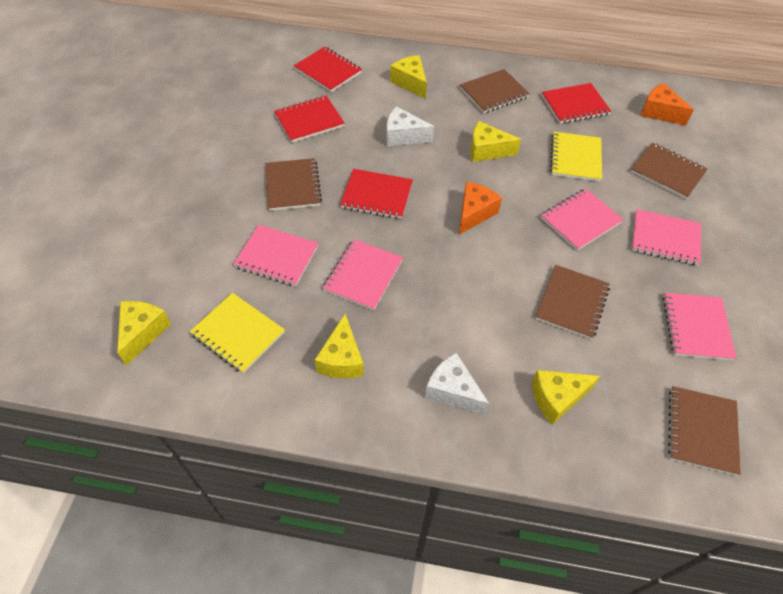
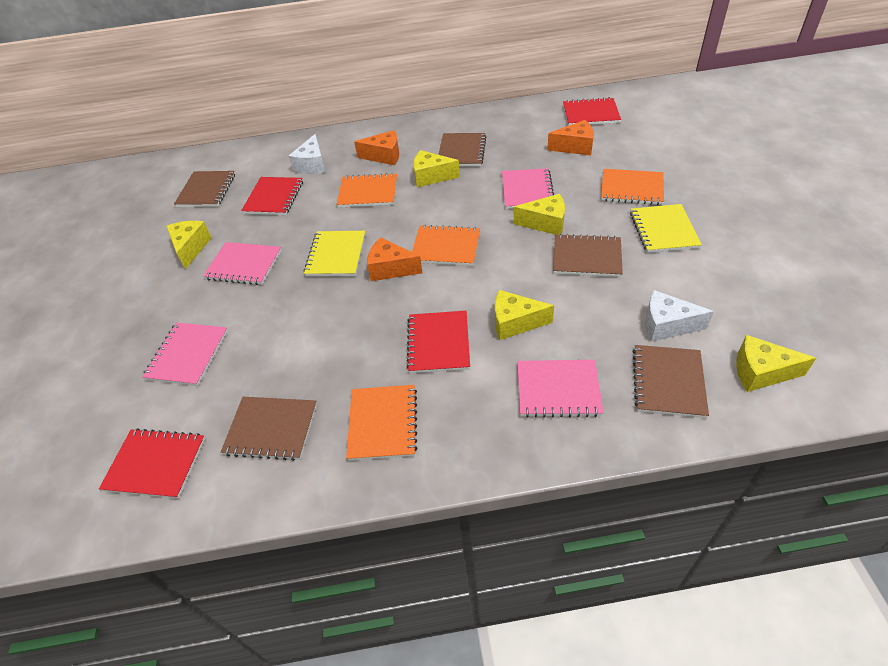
orange cheese: 2 -> 3
orange notebook: 0 -> 4
pink notebook: 5 -> 4

